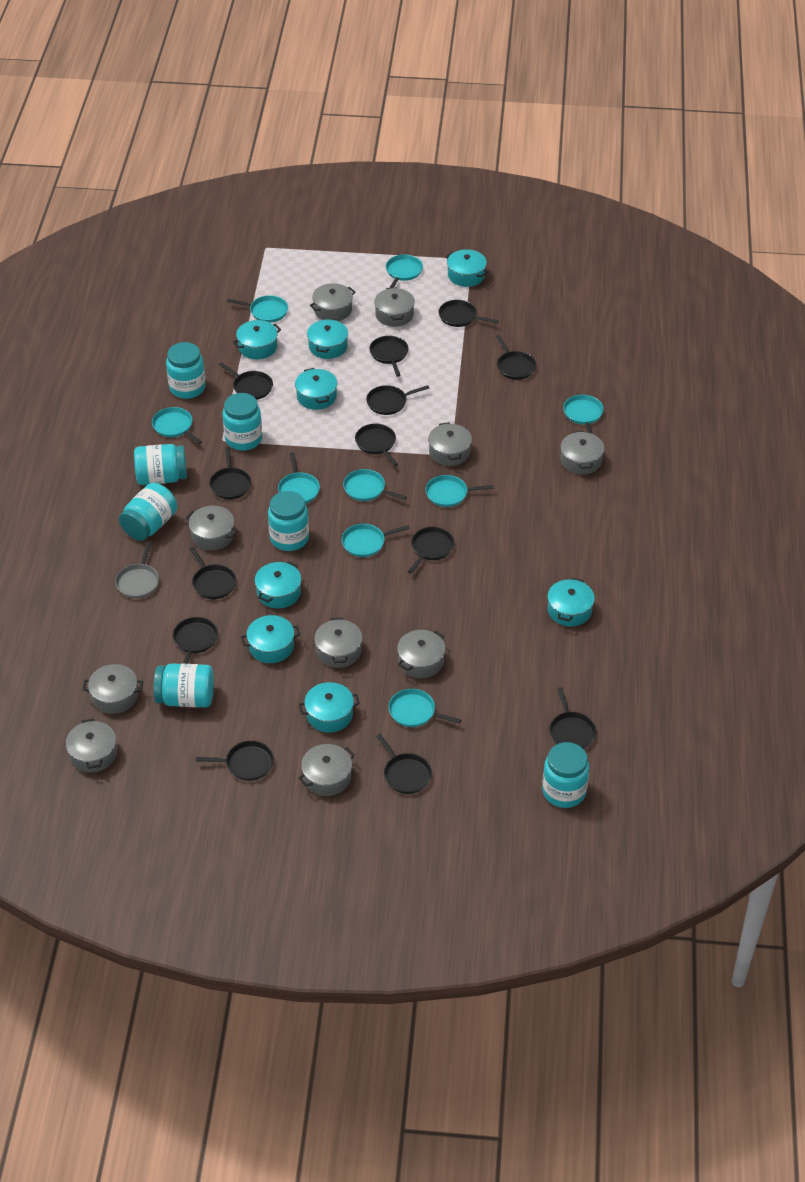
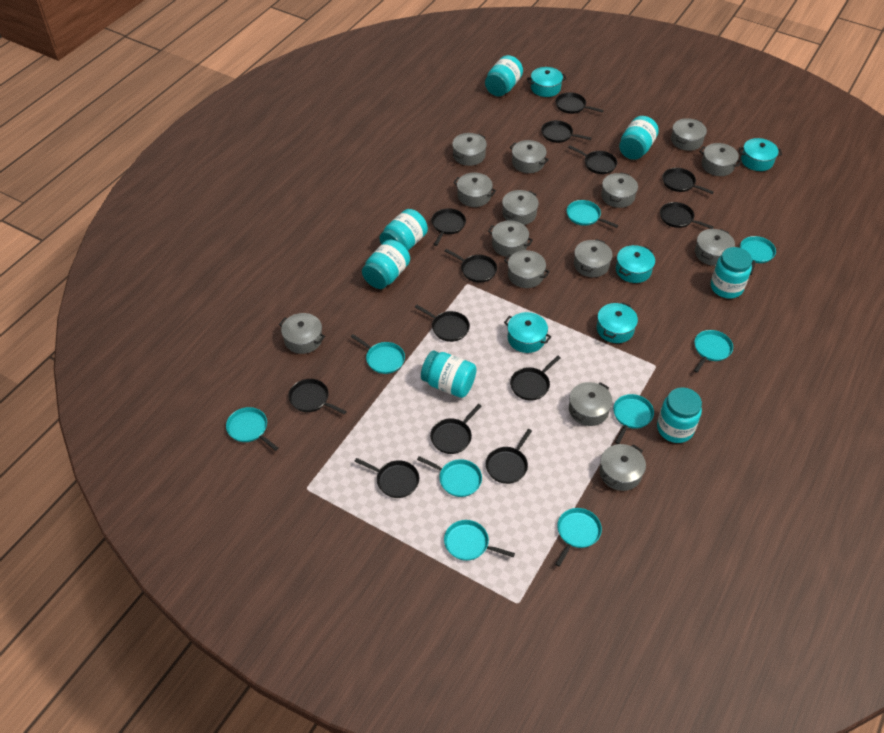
grey pan: 1 -> 0
grey pot: 10 -> 14
turquoise pot: 8 -> 5

